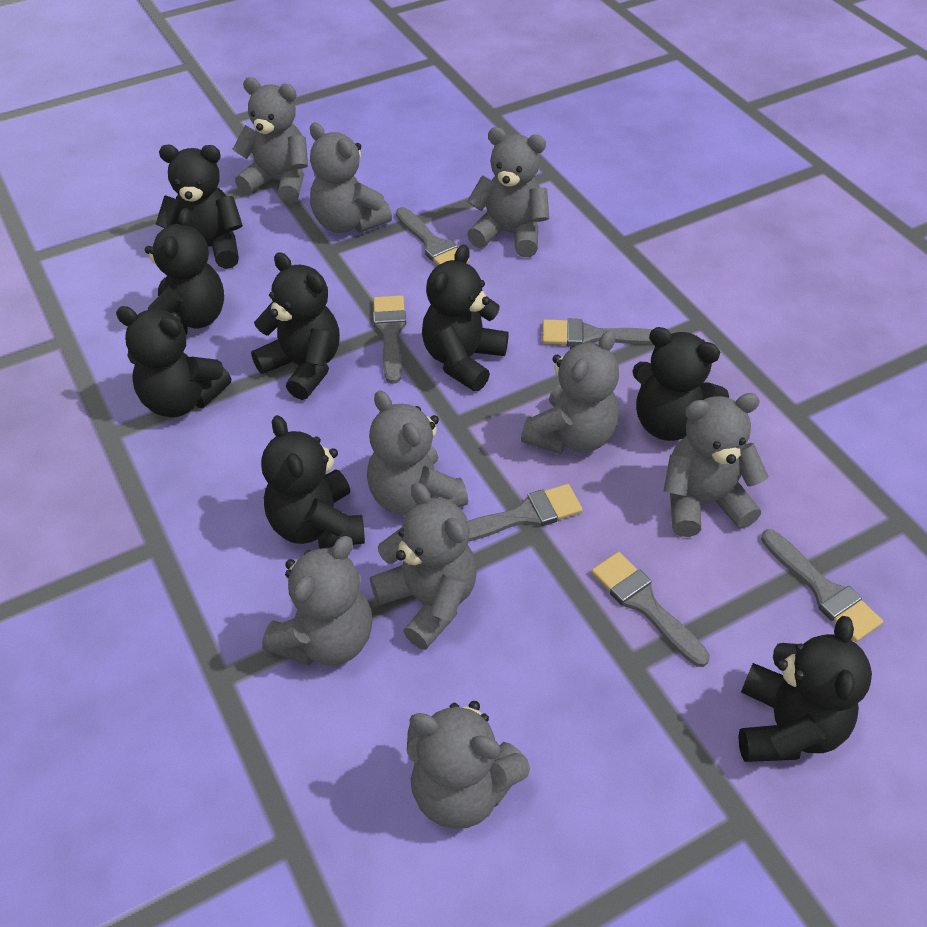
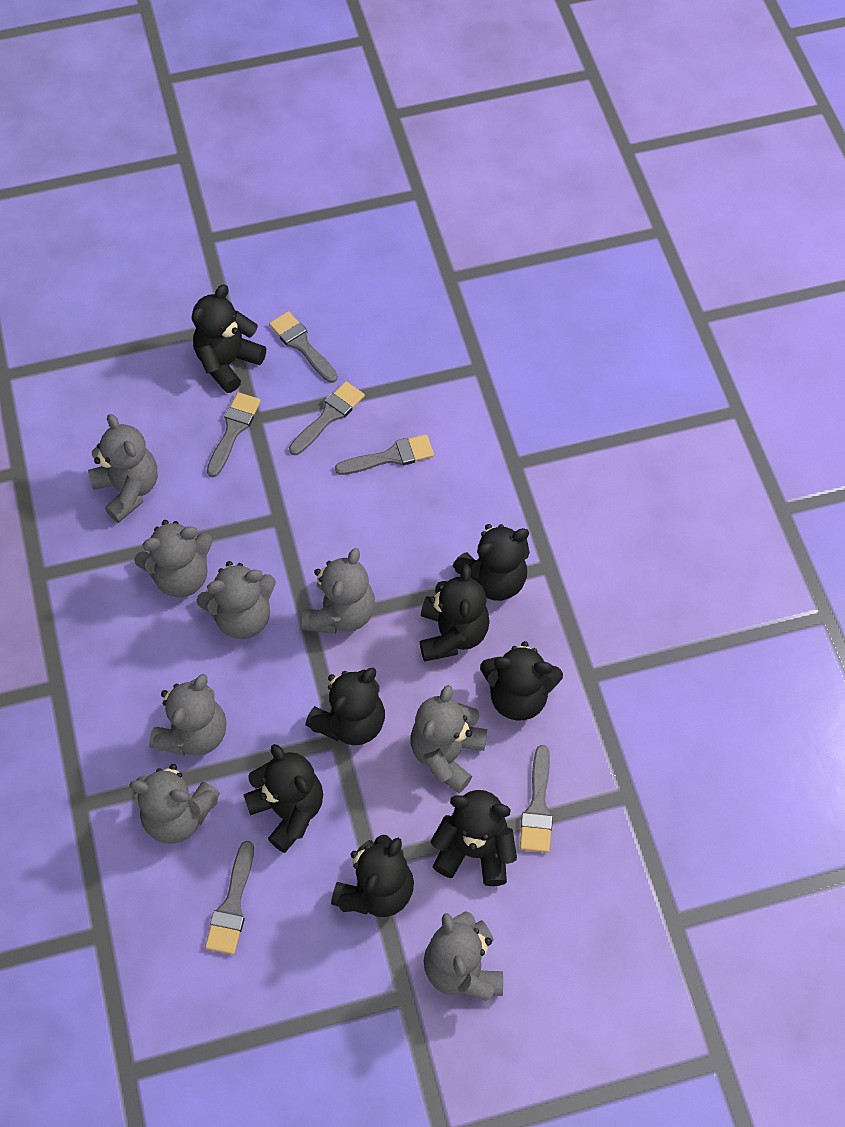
grey teddy bear: 9 -> 8

